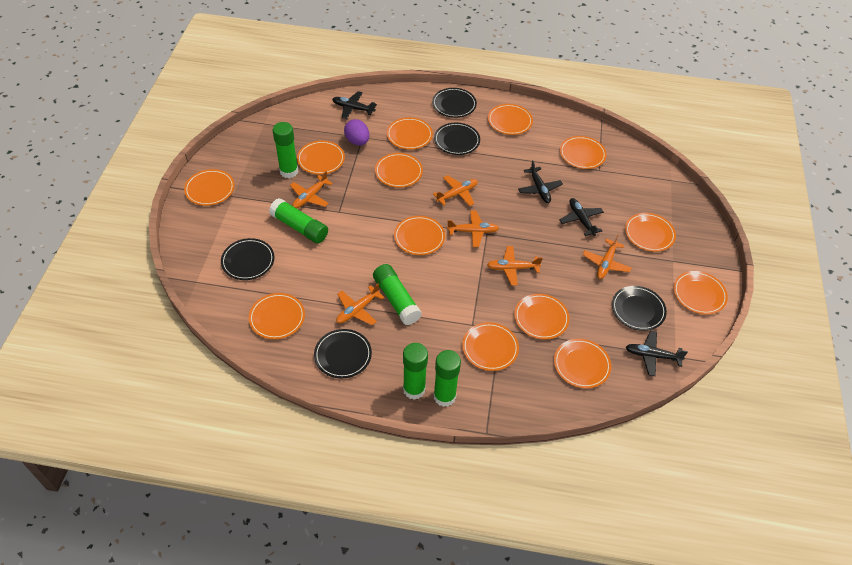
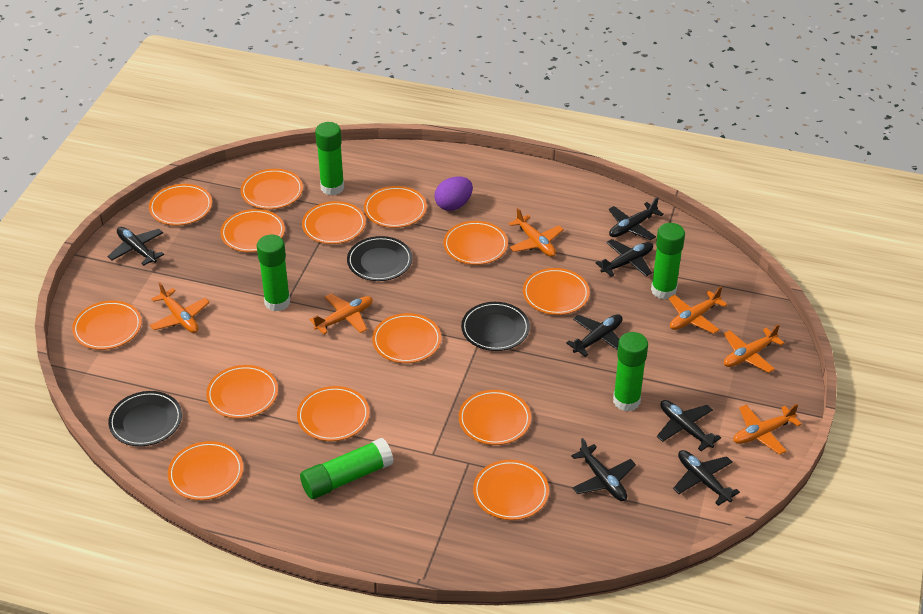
black plane: 4 -> 7
black plate: 5 -> 3
orange plate: 13 -> 14

